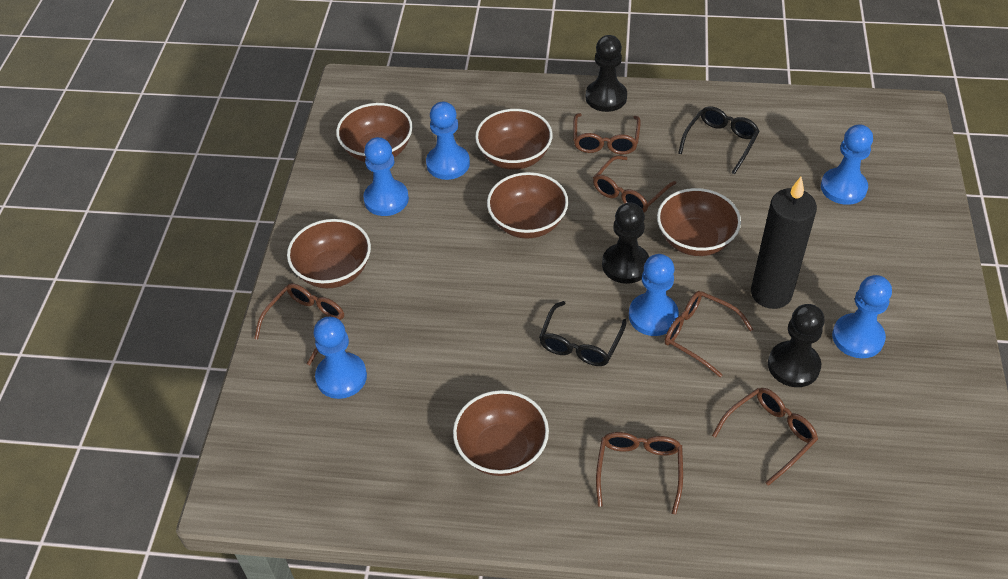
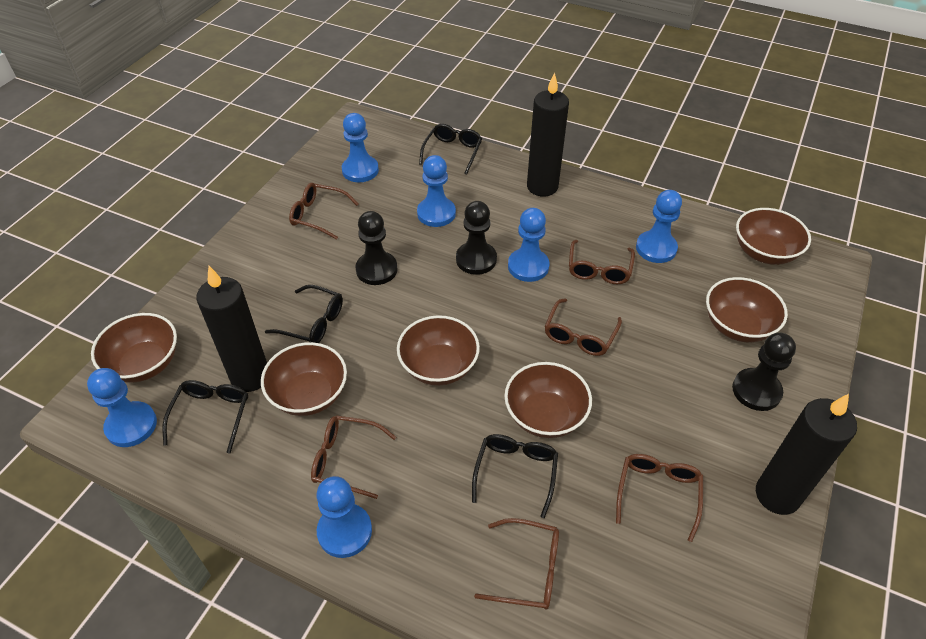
black candle: 1 -> 3
black glasses: 2 -> 4

